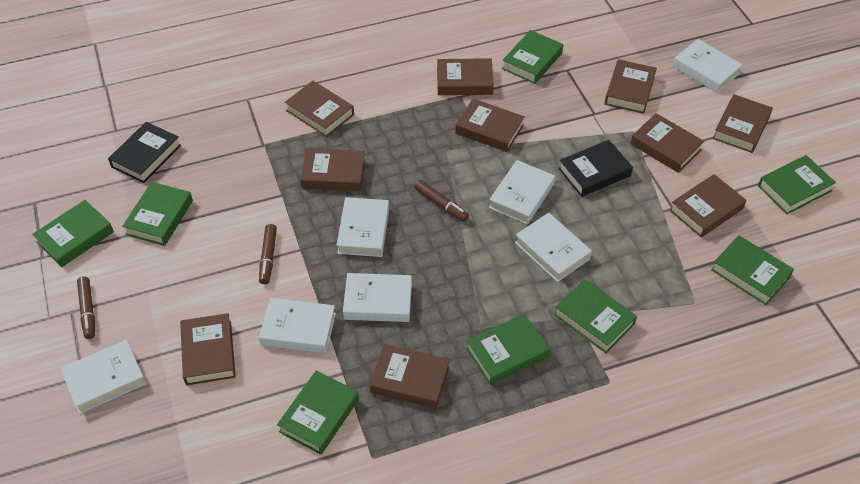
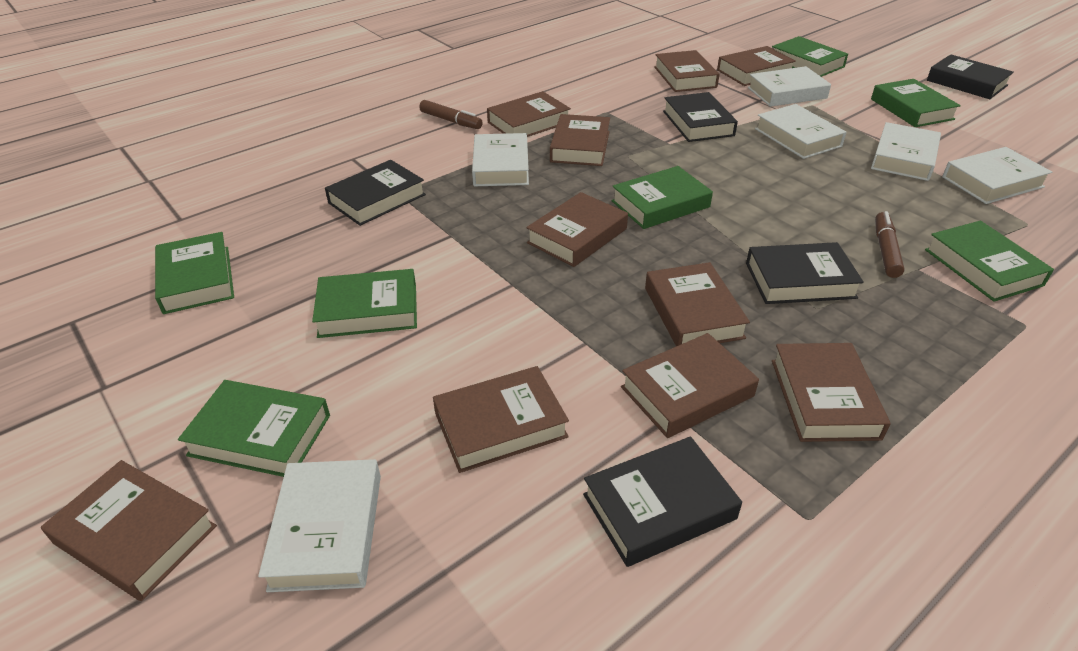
black book: 2 -> 5
brown marker: 3 -> 2
green book: 8 -> 7
white book: 7 -> 6

